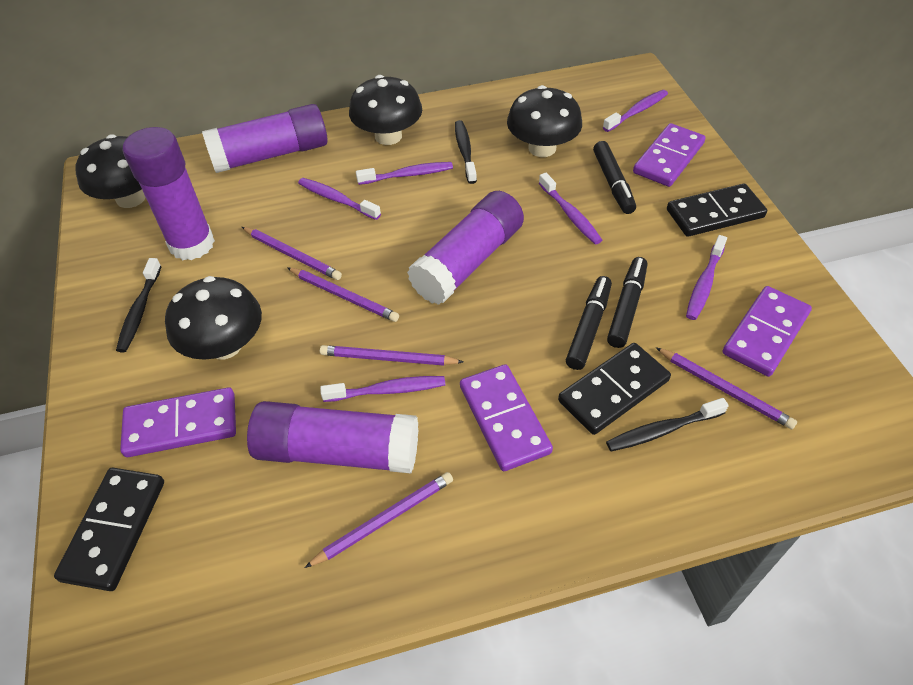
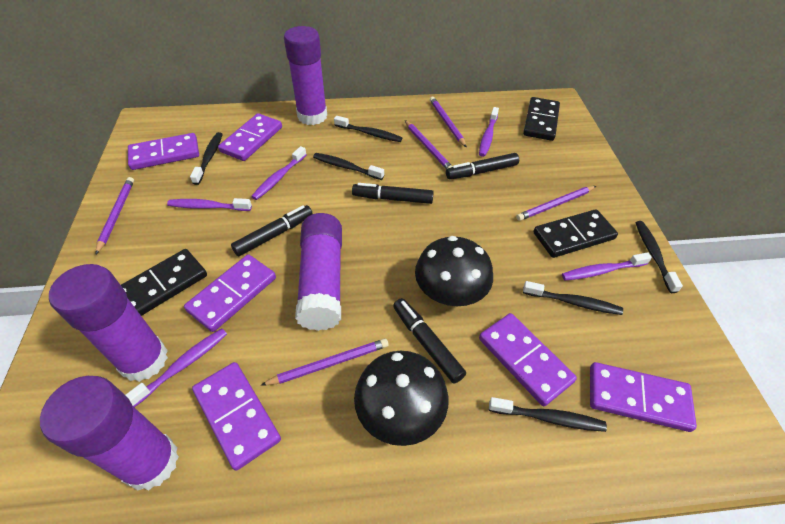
black marker: 3 -> 4
black mushroom: 4 -> 2
black toothbrush: 3 -> 6
purple domino: 4 -> 6
purple toothbrush: 6 -> 5

